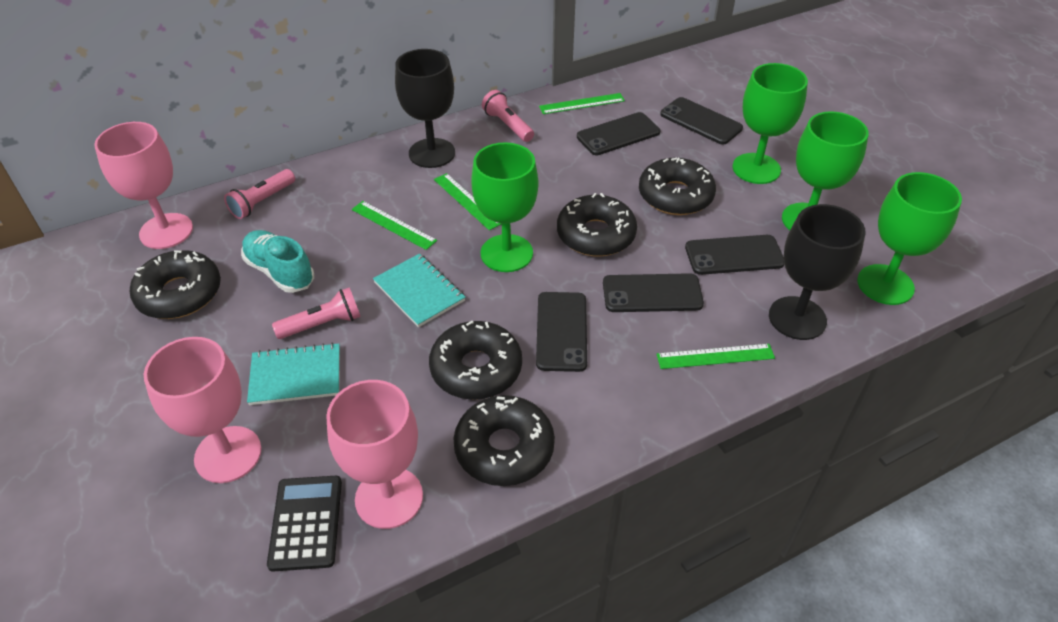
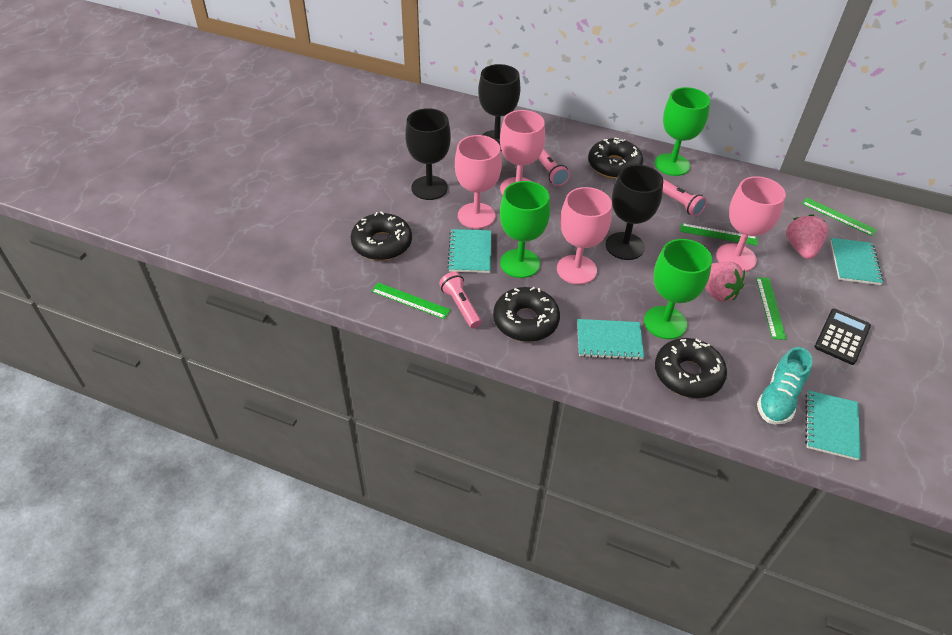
black donut: 5 -> 4
black goblet: 2 -> 3
black phone: 5 -> 0
green goblet: 4 -> 3
pink goblet: 3 -> 4
pink strawberry: 0 -> 2
turquoise notebook: 2 -> 4

